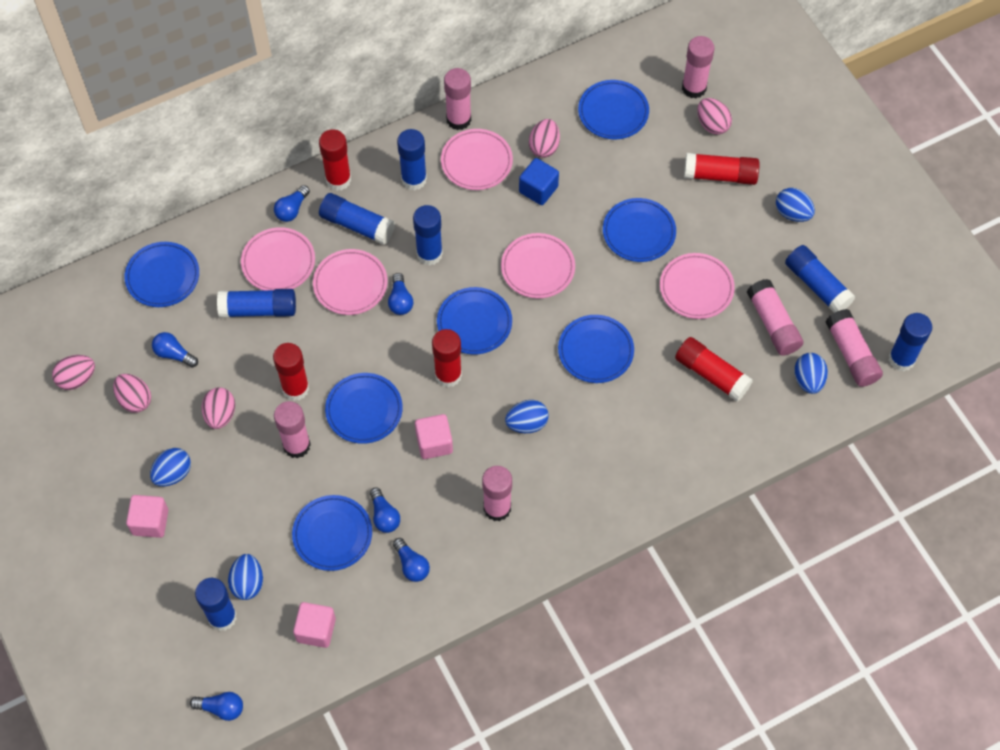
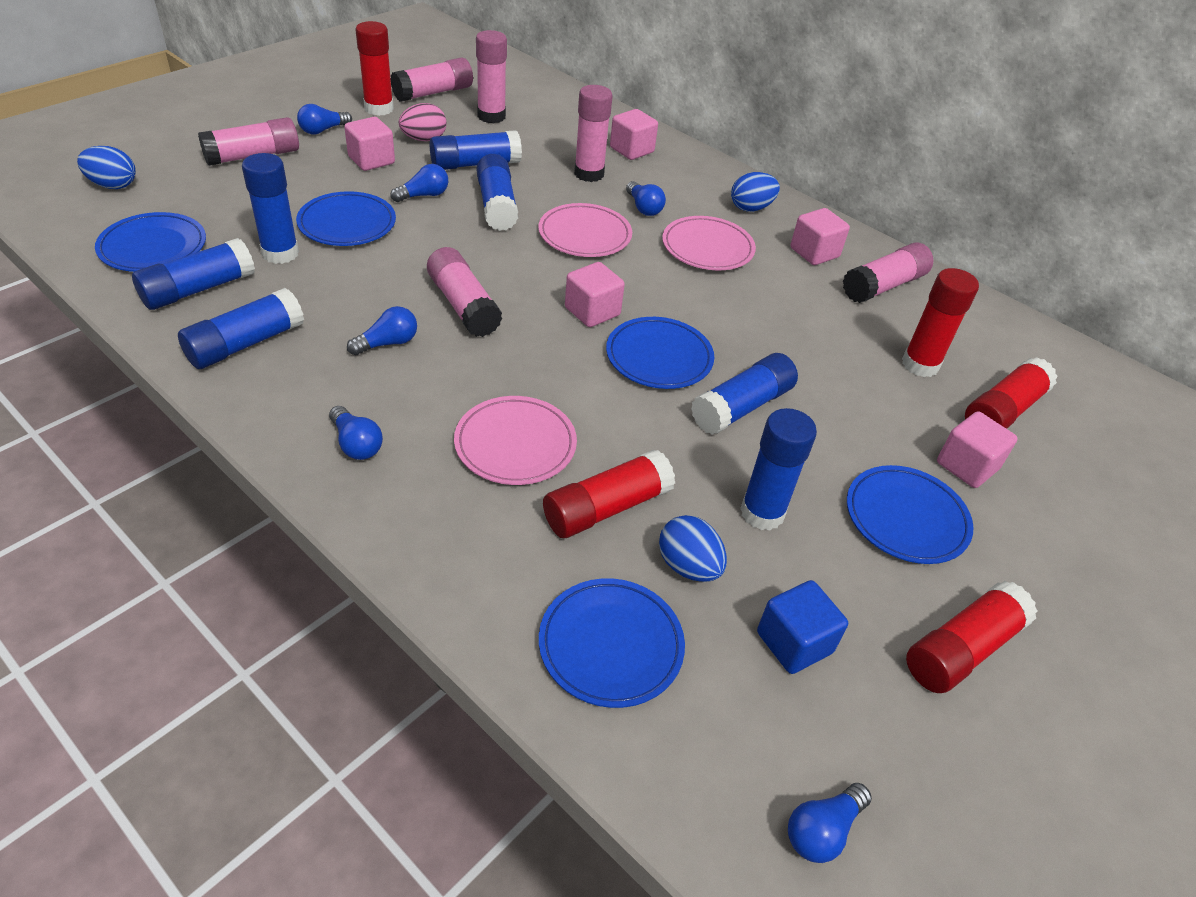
blue egg: 5 -> 3
blue plate: 7 -> 5
pink cube: 3 -> 5
pink egg: 5 -> 1
pink plate: 5 -> 3

